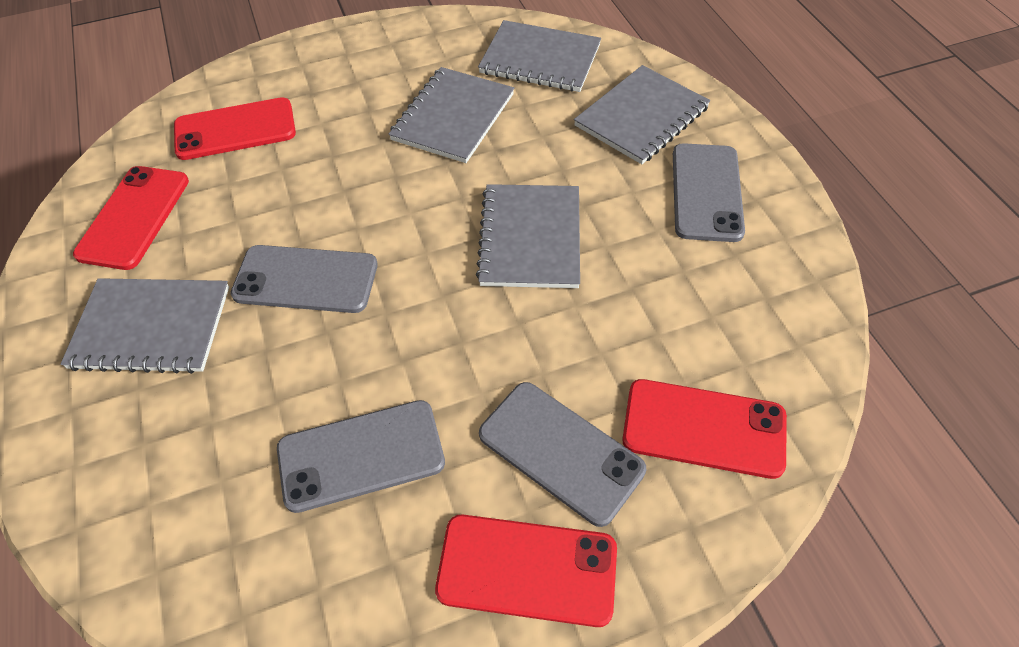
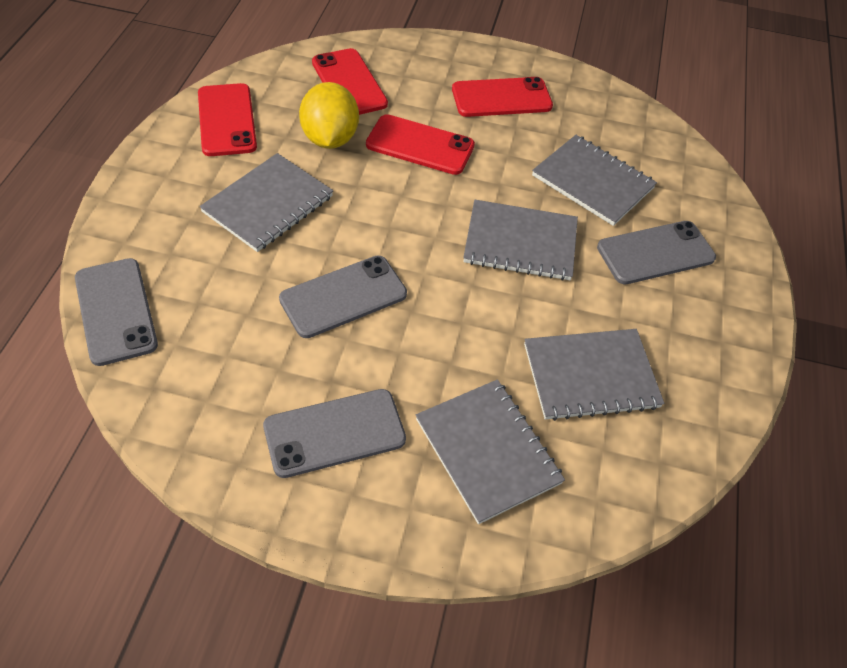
yellow lemon: 0 -> 1

